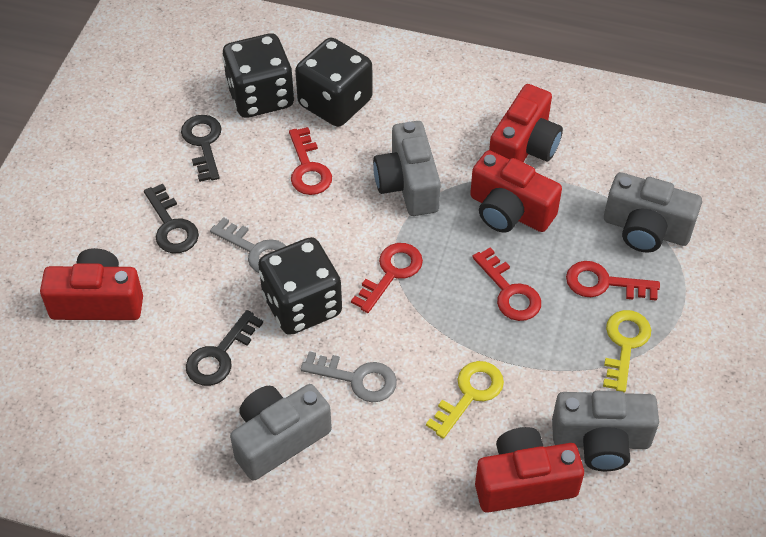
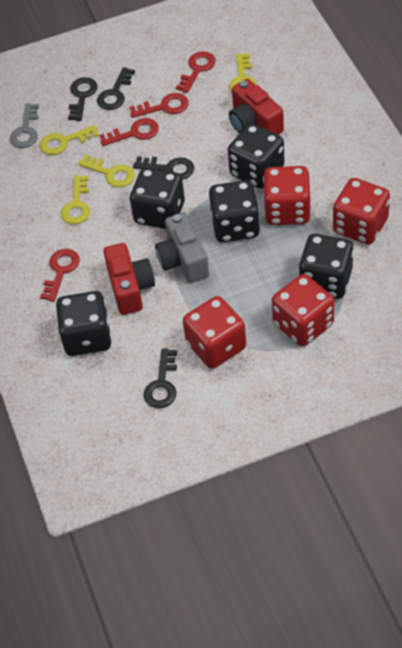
black dice: 3 -> 5
black key: 3 -> 4
grey camera: 4 -> 1
grey key: 2 -> 1
red camera: 4 -> 2
red dice: 0 -> 4
yellow key: 2 -> 4

